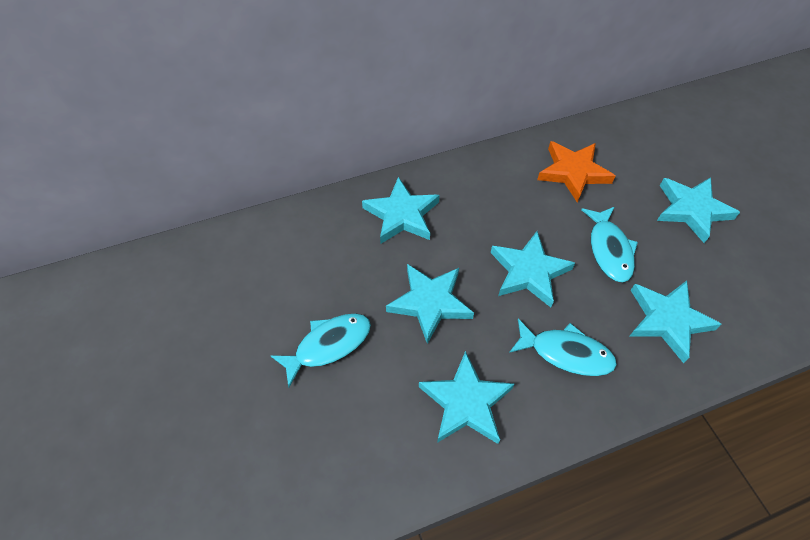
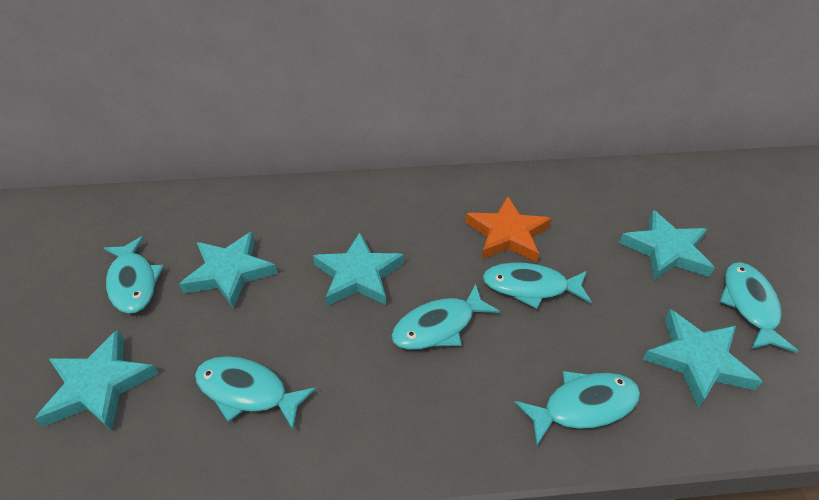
turquoise fish: 3 -> 6
turquoise star: 6 -> 5

